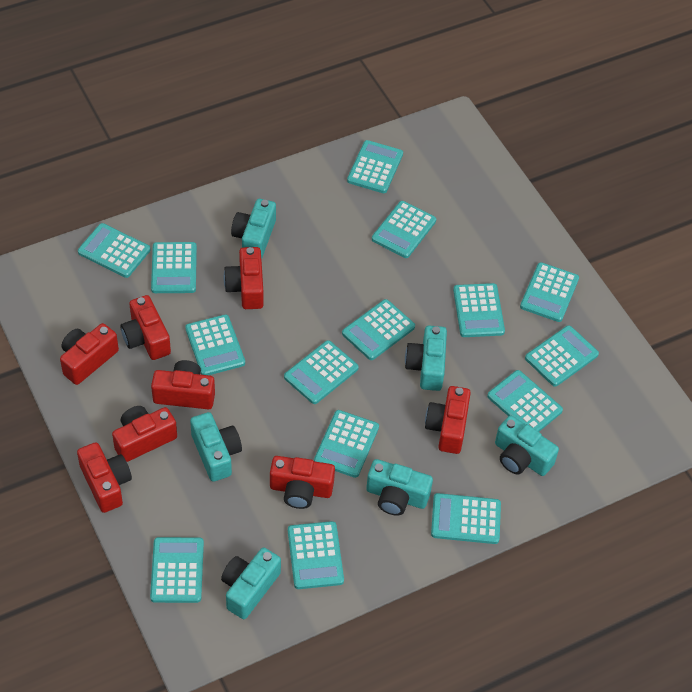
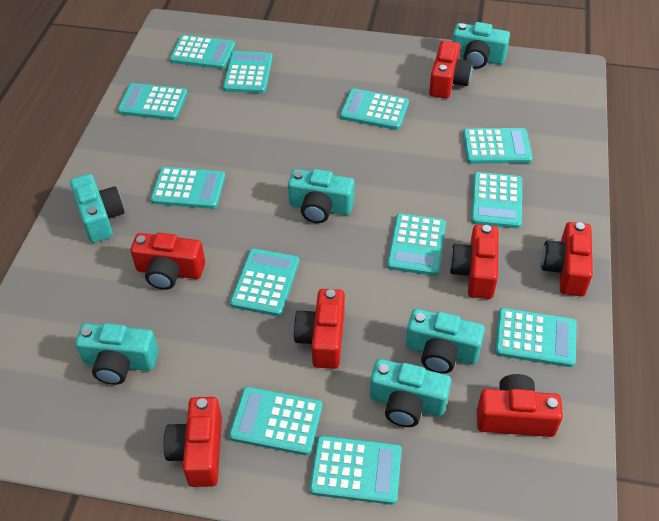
red camera: 8 -> 7
turquoise calculator: 15 -> 12

